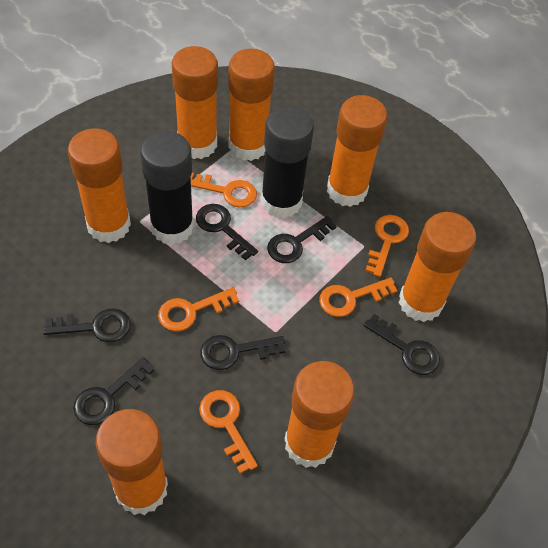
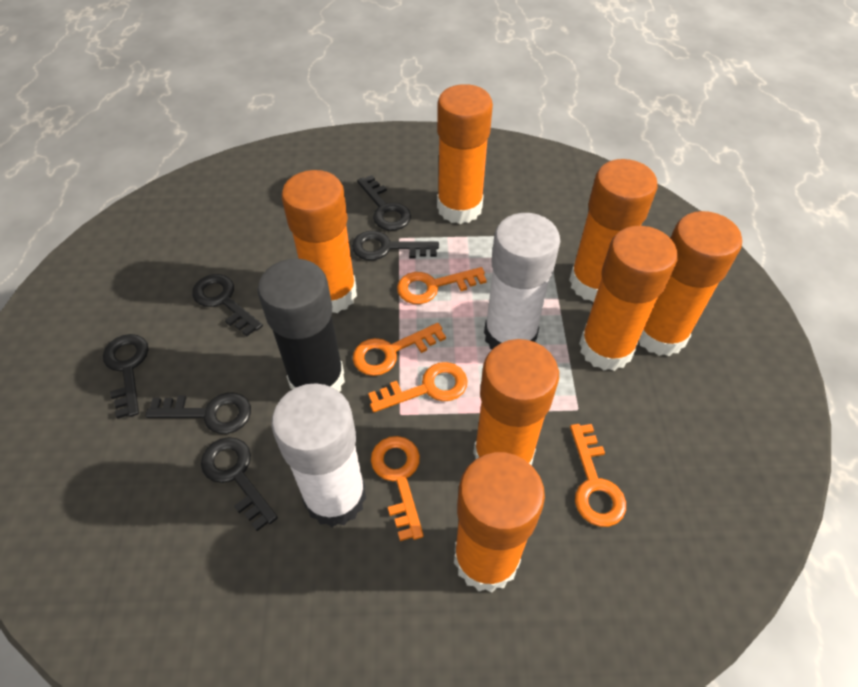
black glue stick: 2 -> 1
white glue stick: 0 -> 2

